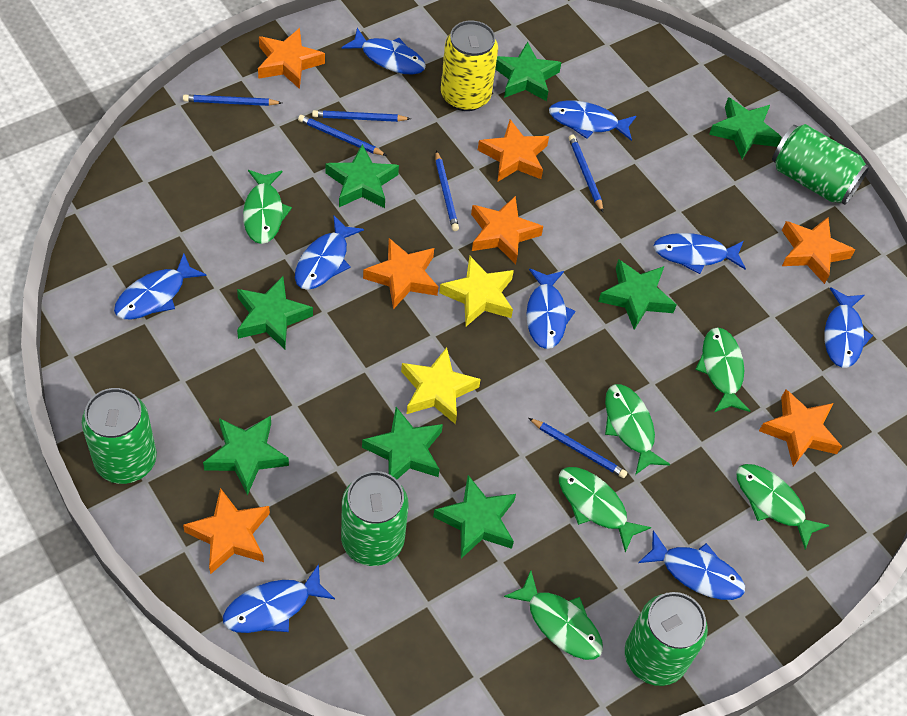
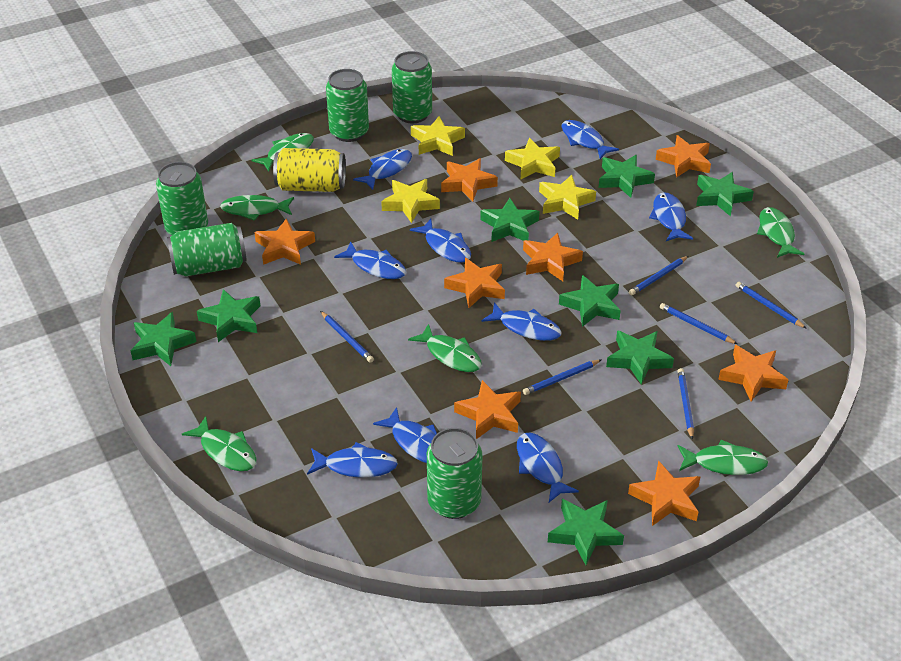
green can: 4 -> 5
orange star: 7 -> 8
yellow star: 2 -> 4

